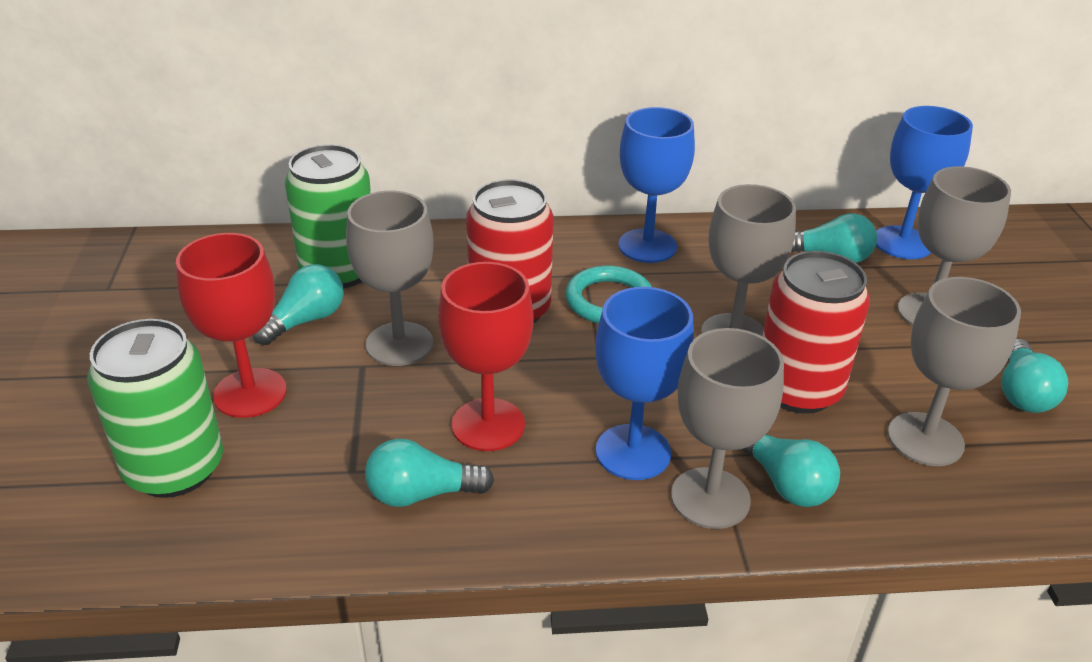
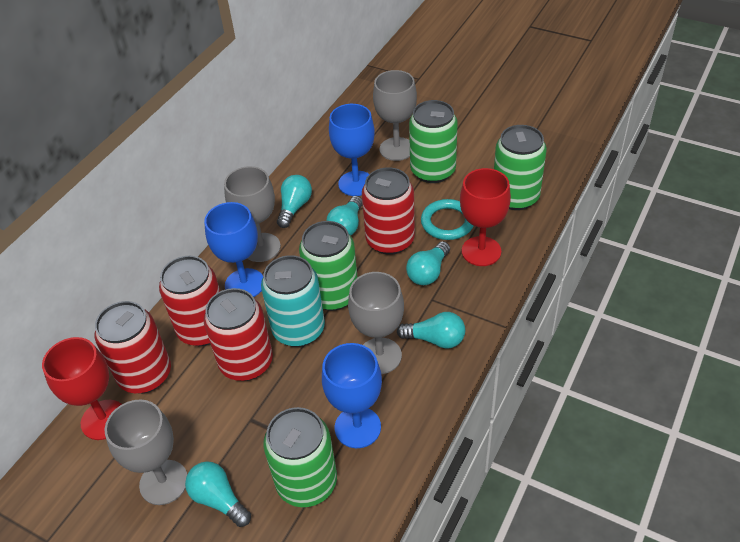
green can: 2 -> 4
grey goblet: 5 -> 4
red can: 2 -> 4
turquoise can: 0 -> 1

